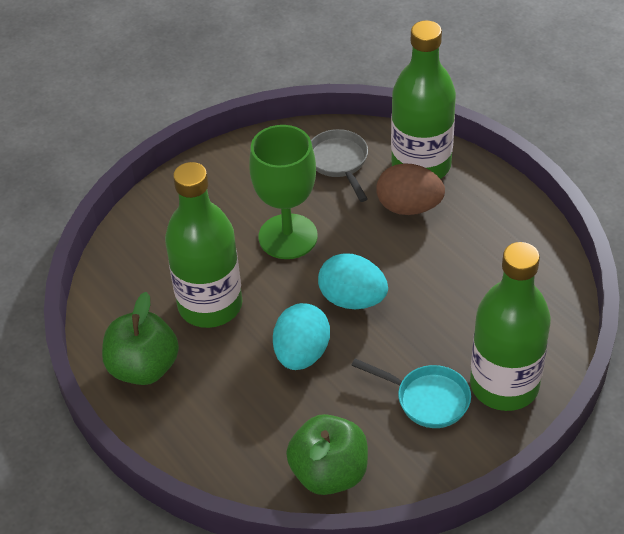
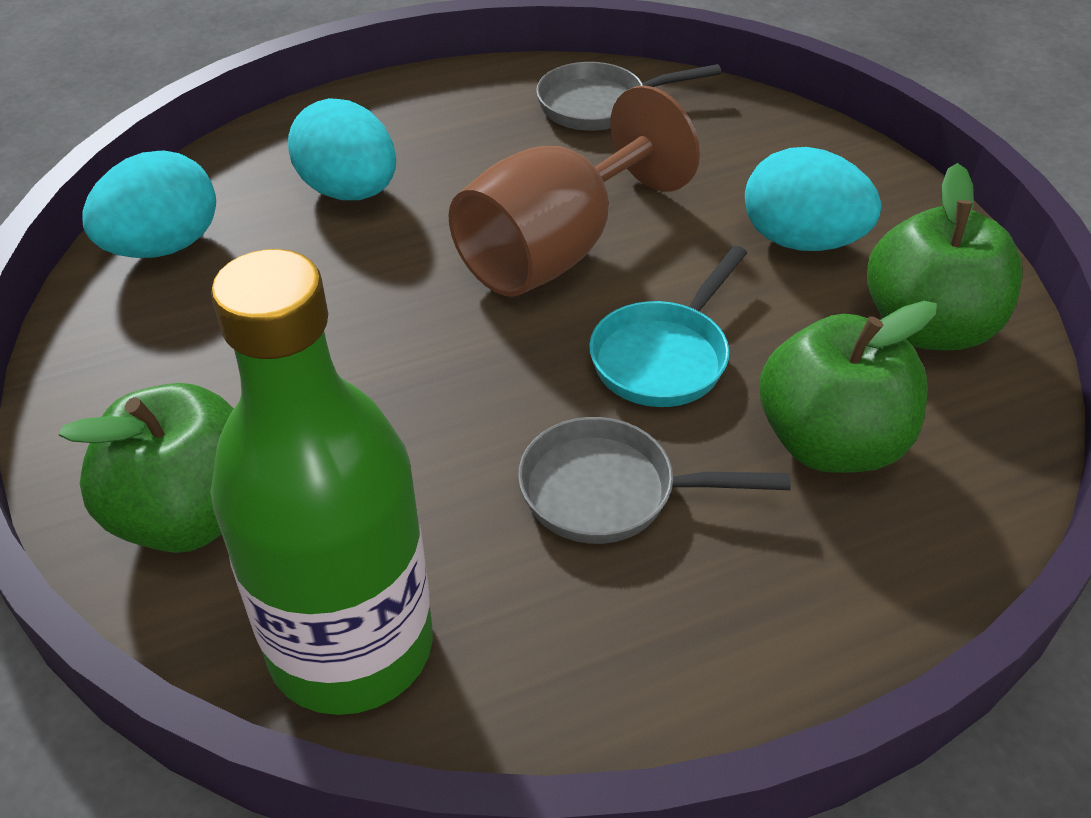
brown egg: 1 -> 0
brown goblet: 0 -> 1
green apple: 2 -> 3
green bottle: 3 -> 1
green goblet: 1 -> 0
grey pan: 1 -> 2
turquoise egg: 2 -> 3

